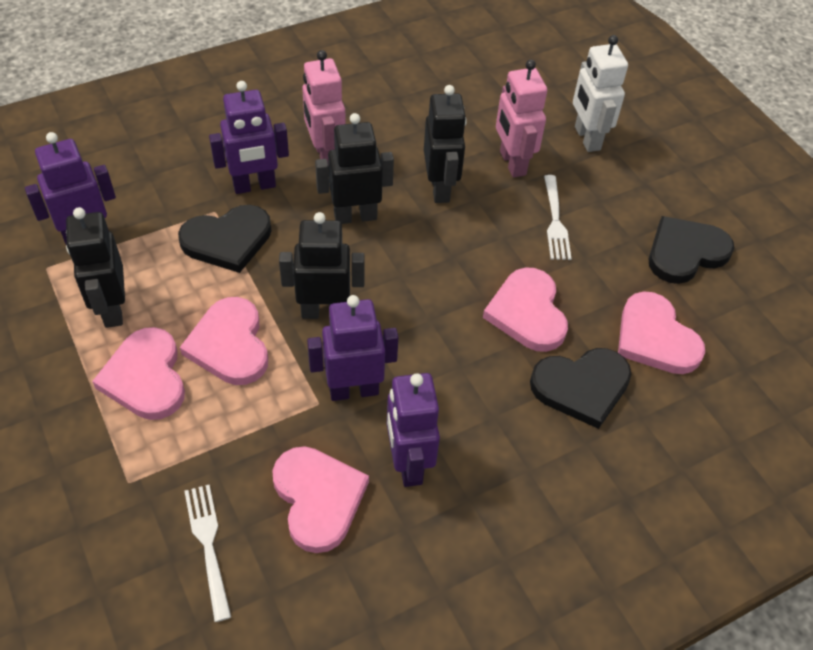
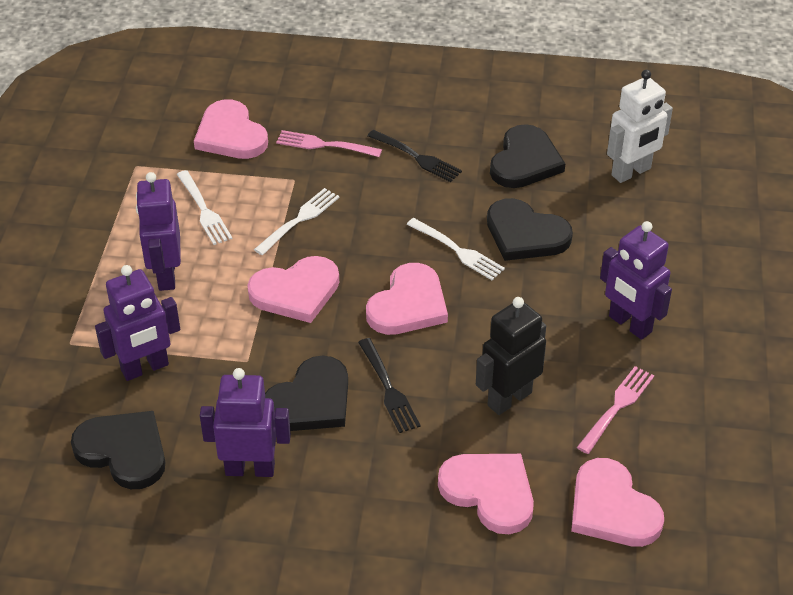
black fork: 0 -> 2
black heart: 3 -> 4
black robot: 4 -> 1
pink fork: 0 -> 2
pink robot: 2 -> 0
white fork: 2 -> 3

